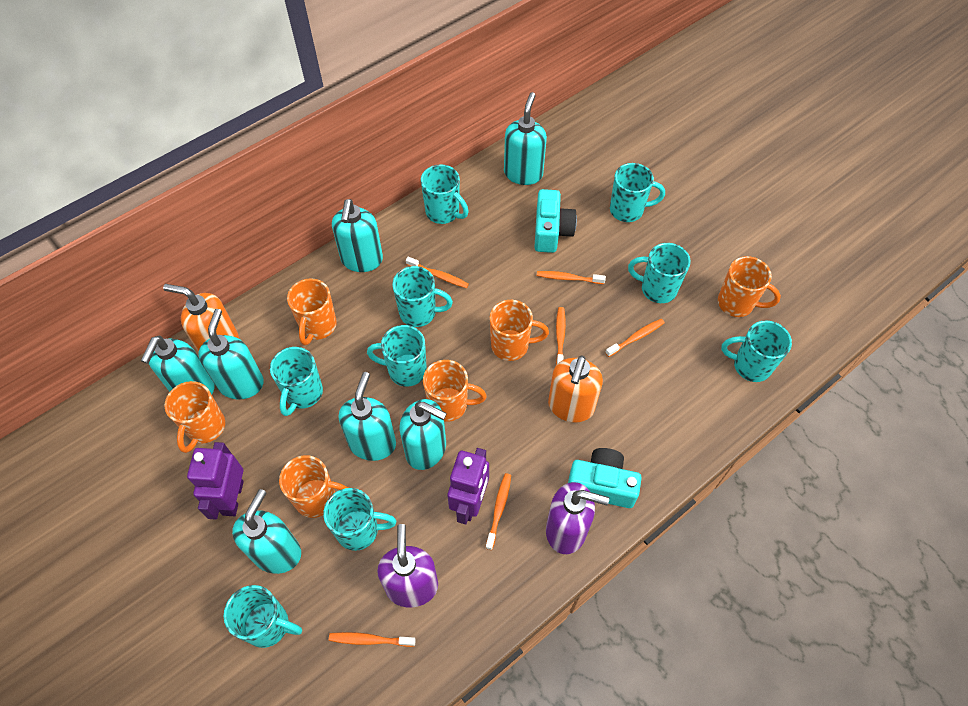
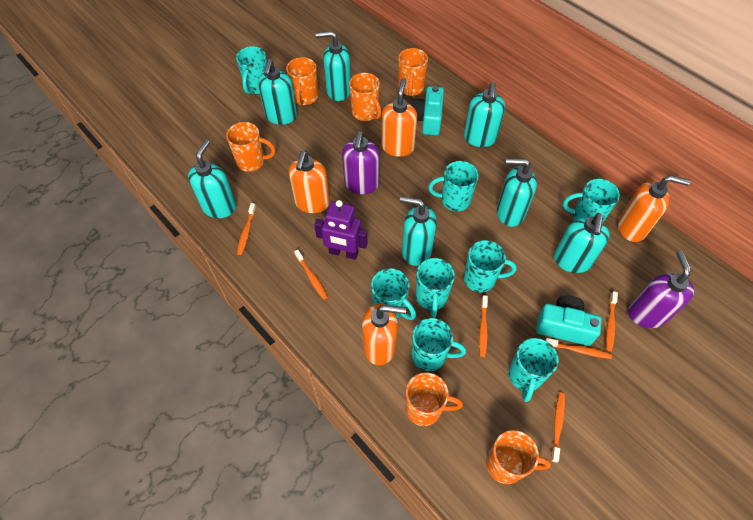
orange soap dispenser: 2 -> 4
purple robot: 2 -> 1
turquoise mug: 9 -> 8

